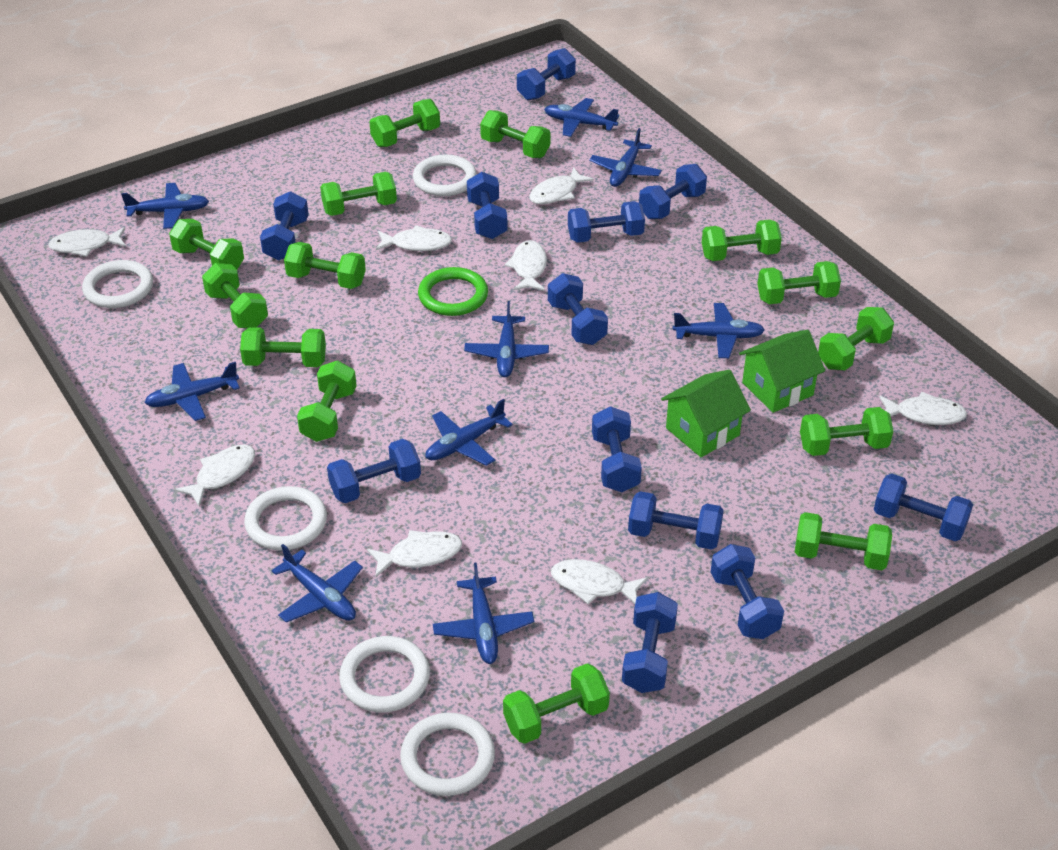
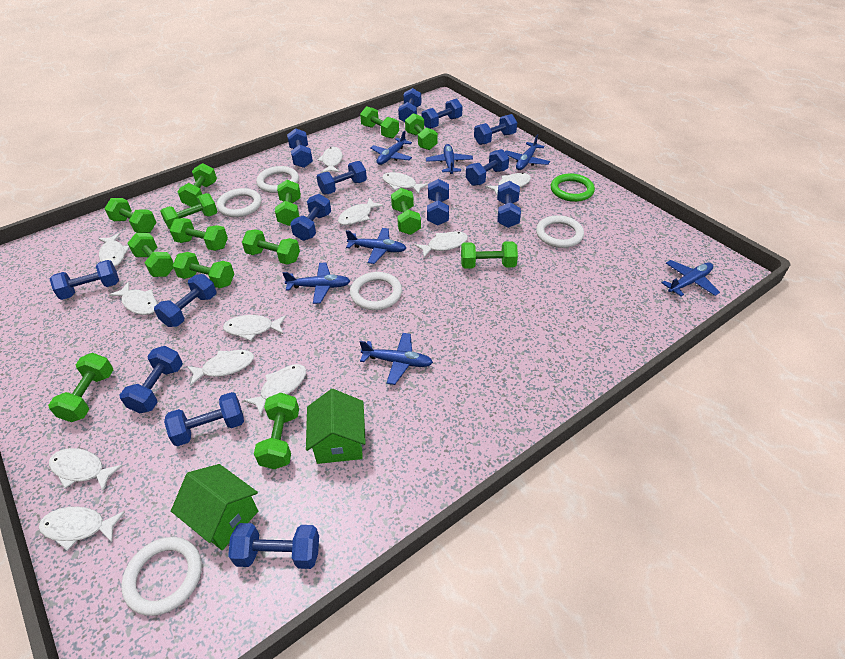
blue dumbbell: 12 -> 14
blue plane: 9 -> 7
white fish: 8 -> 12

